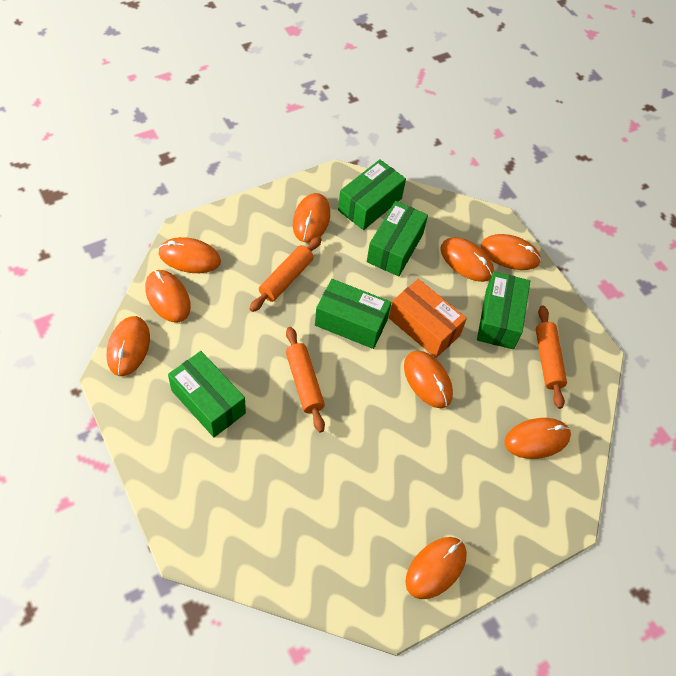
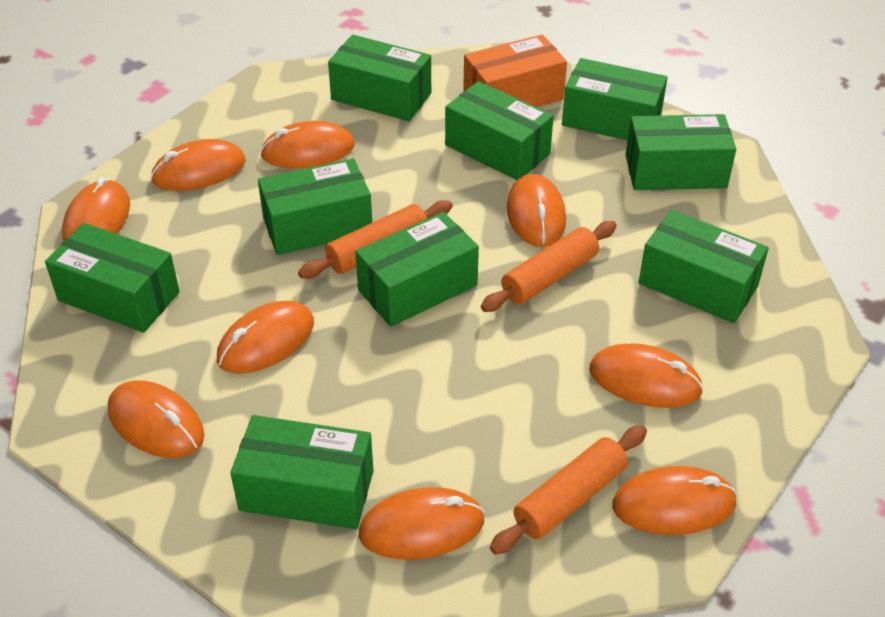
green box: 5 -> 9

